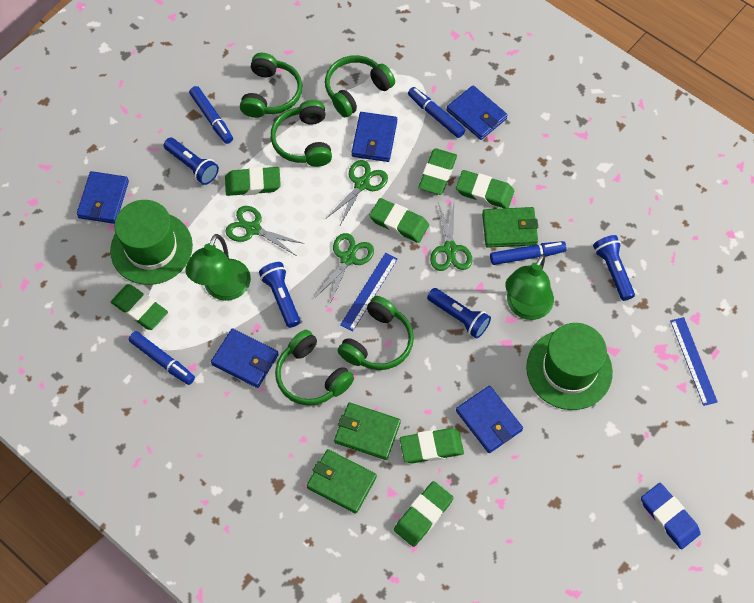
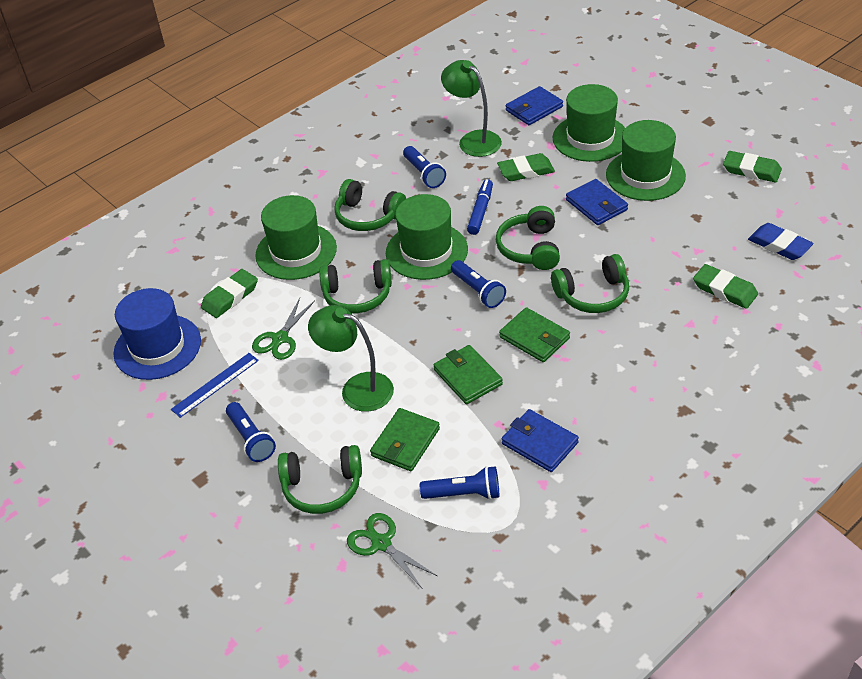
blue hat: 0 -> 1
blue marker: 4 -> 1
blue ruler: 2 -> 1
blue wallet: 5 -> 3
green eraser: 7 -> 4
green hat: 2 -> 4
green scissors: 4 -> 2

